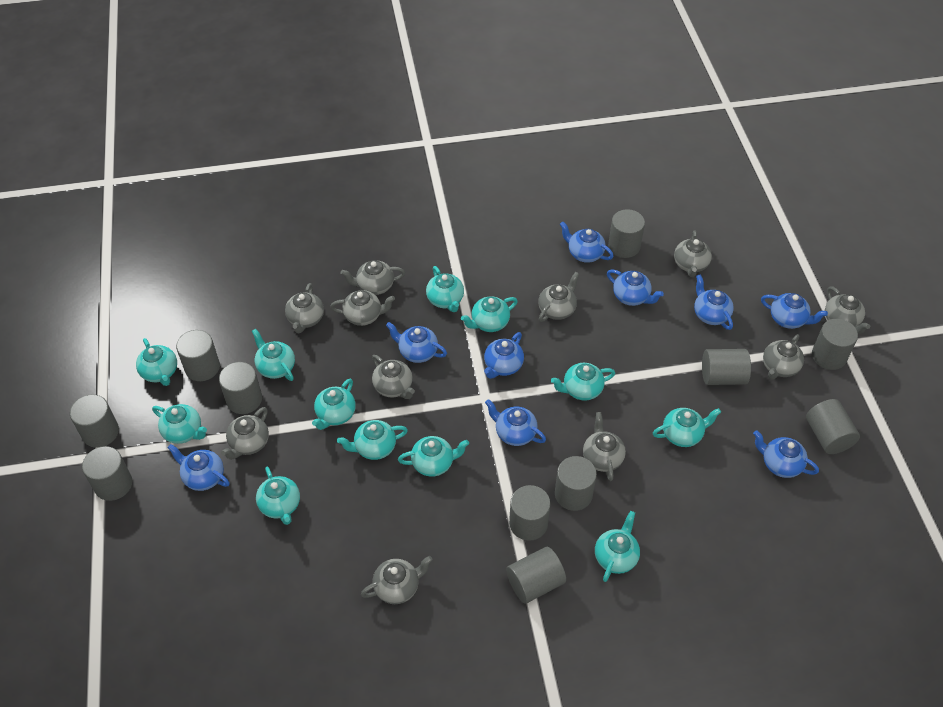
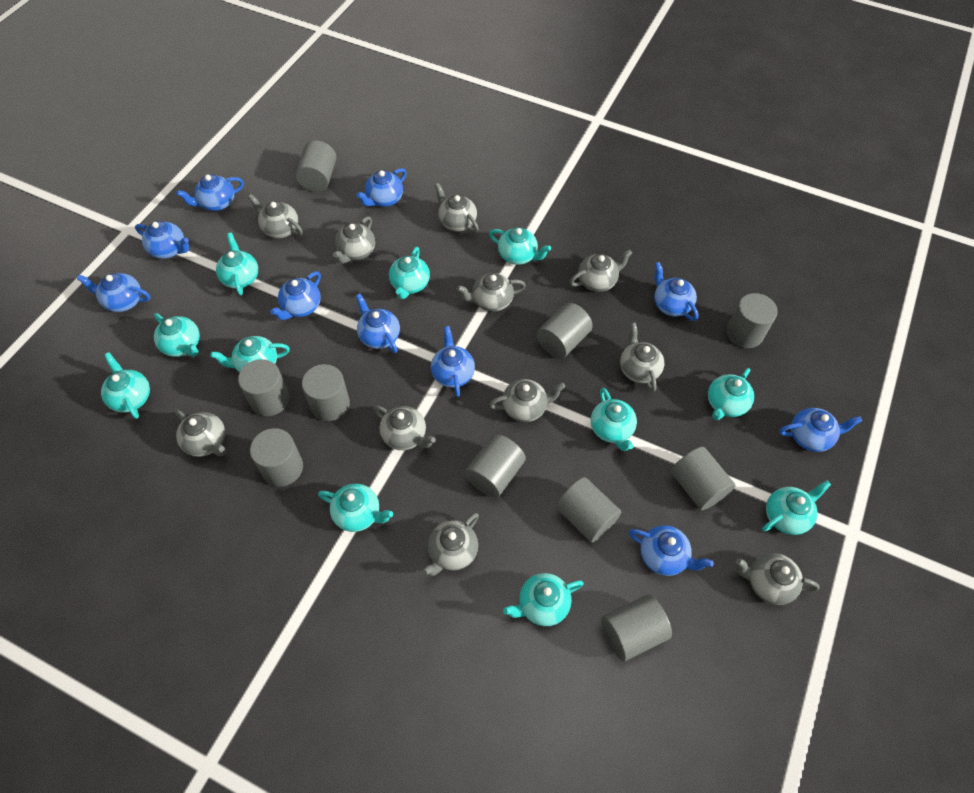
blue teapot: 9 -> 10
grey cylinder: 11 -> 10
turquoise teapot: 12 -> 11

